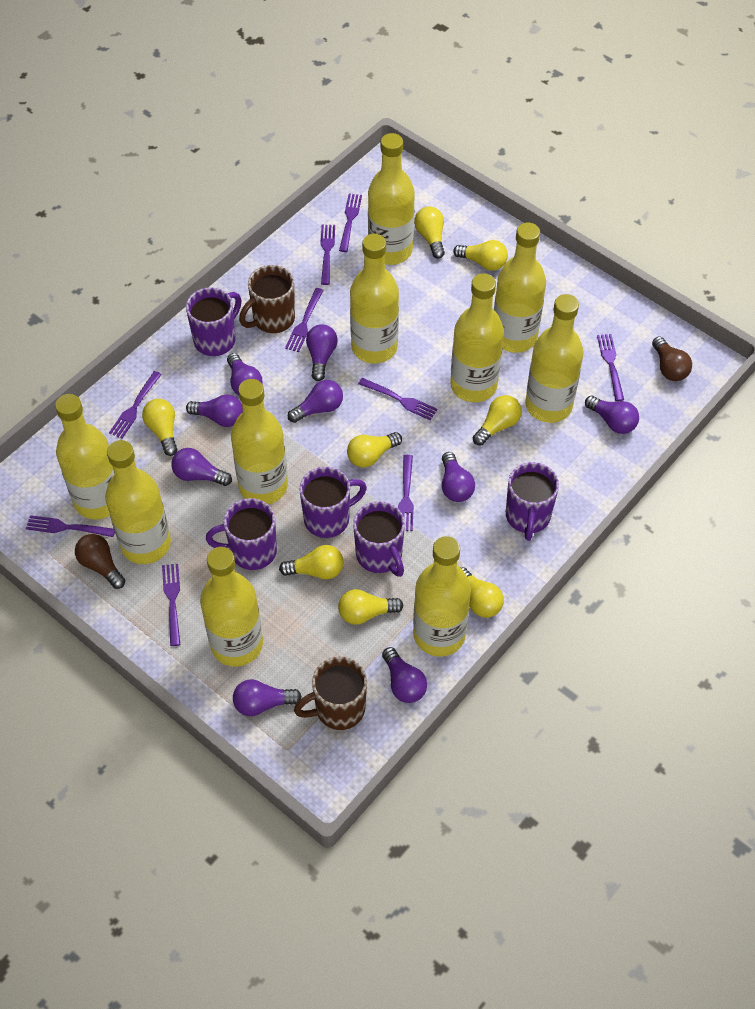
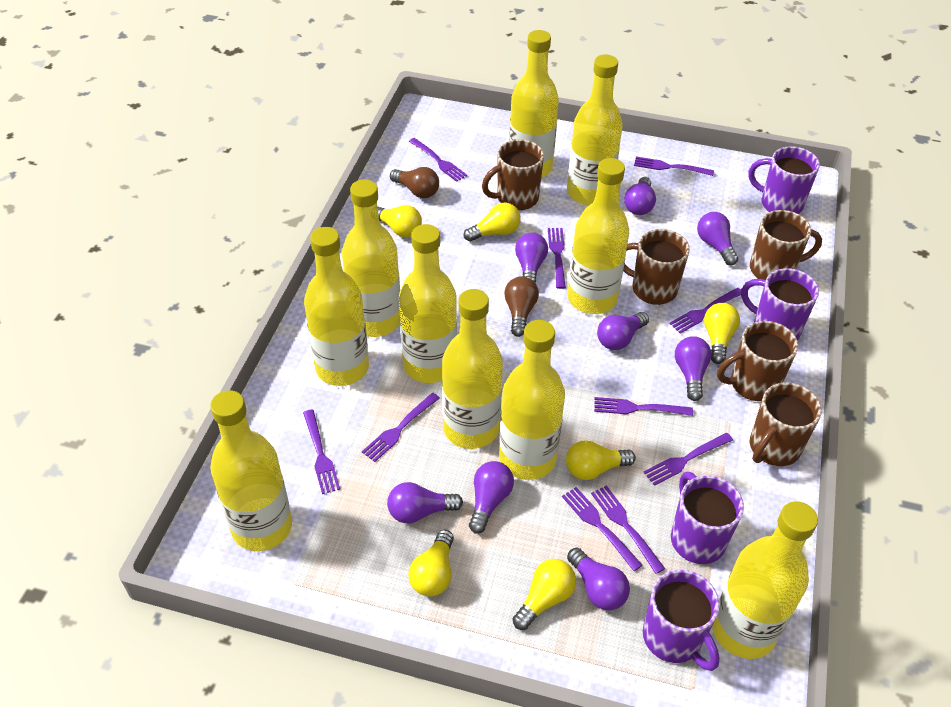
brown mug: 2 -> 5
purple fork: 9 -> 10
purple light bulb: 9 -> 8
purple mug: 5 -> 4
yellow light bulb: 8 -> 6

